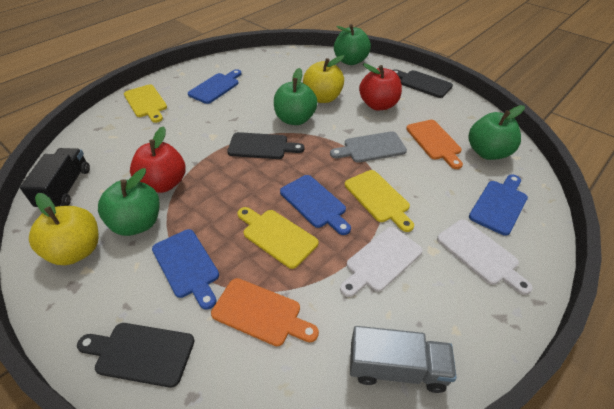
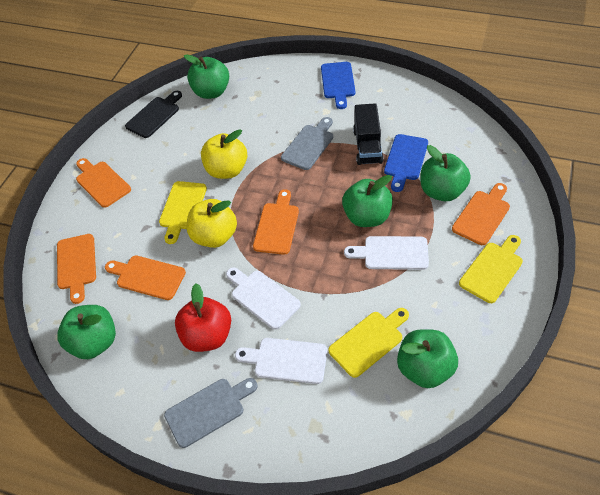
black cutting board: 3 -> 1
blue cutting board: 4 -> 2
green apple: 4 -> 5
grey cutting board: 1 -> 2
grey truck: 1 -> 0
orange cutting board: 2 -> 5
red apple: 2 -> 1
white cutting board: 2 -> 3

